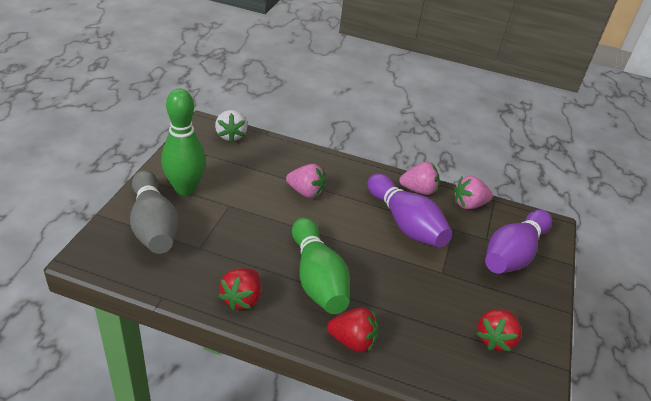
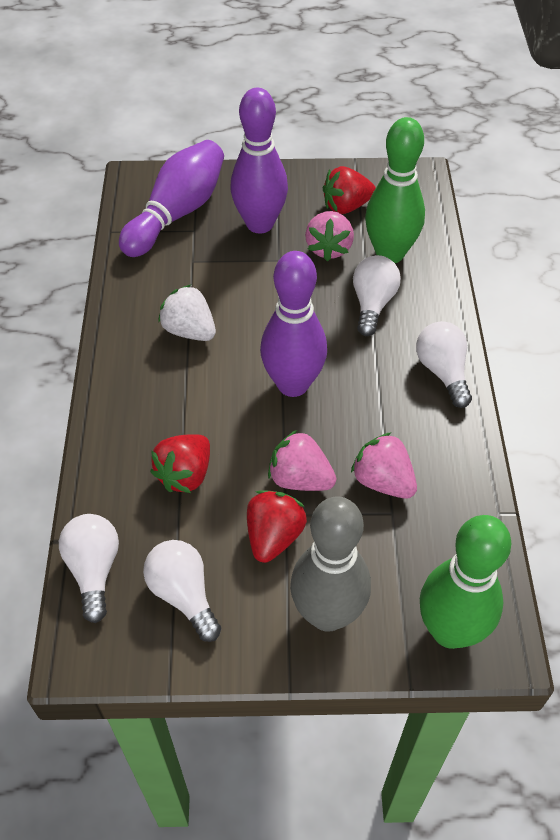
purple bowling pin: 2 -> 3
white light bulb: 0 -> 4

